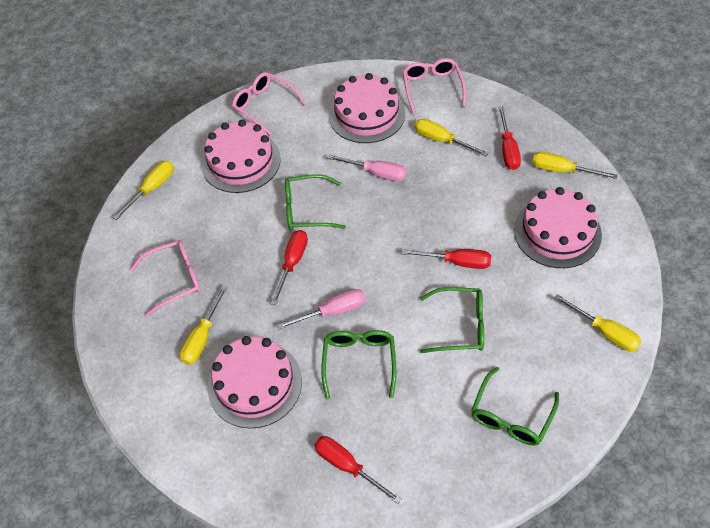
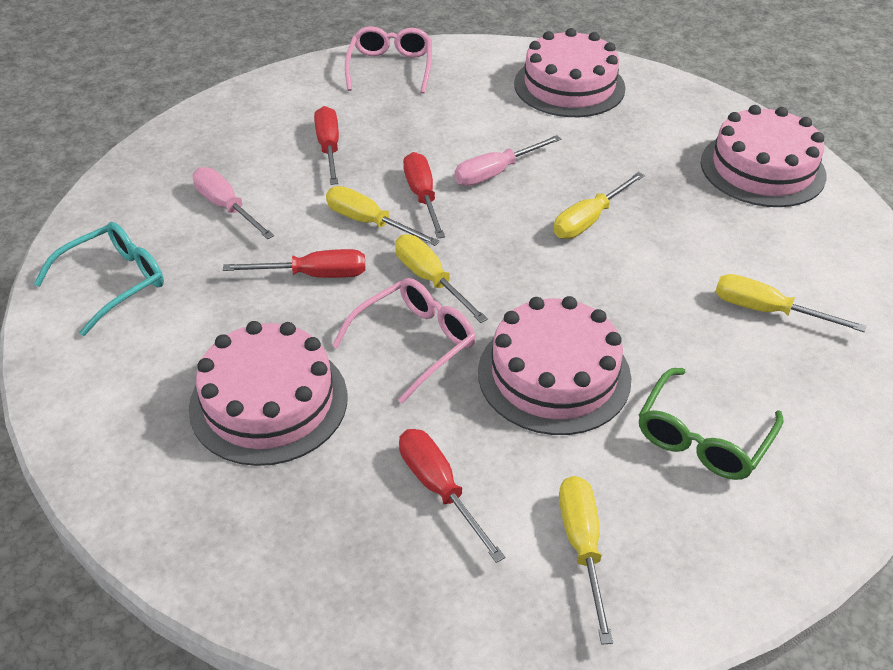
green glasses: 4 -> 1
pink glasses: 3 -> 2
turquoise glasses: 0 -> 1

